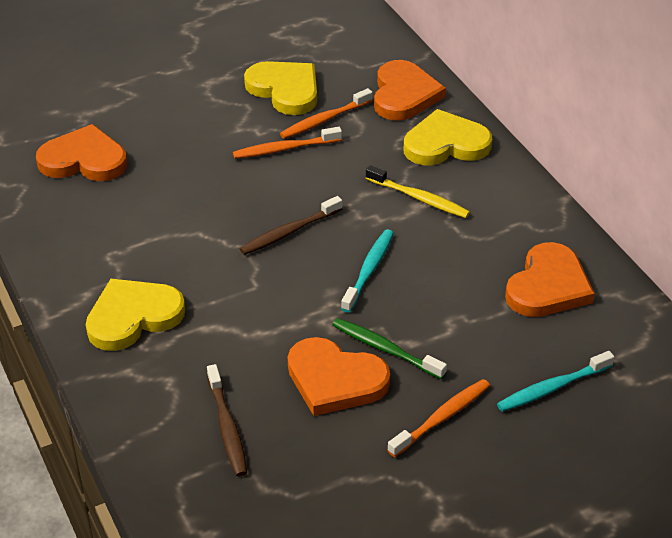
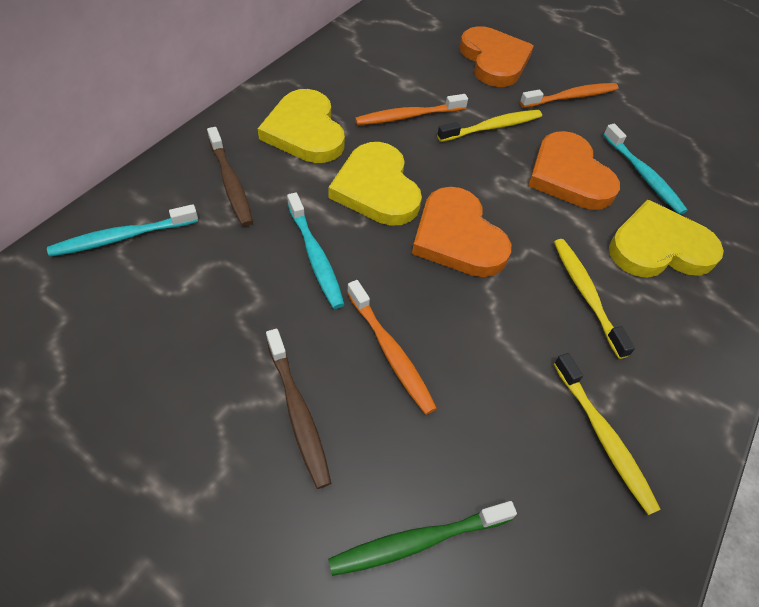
orange heart: 4 -> 3
turquoise toothbrush: 2 -> 3
yellow toothbrush: 1 -> 3

